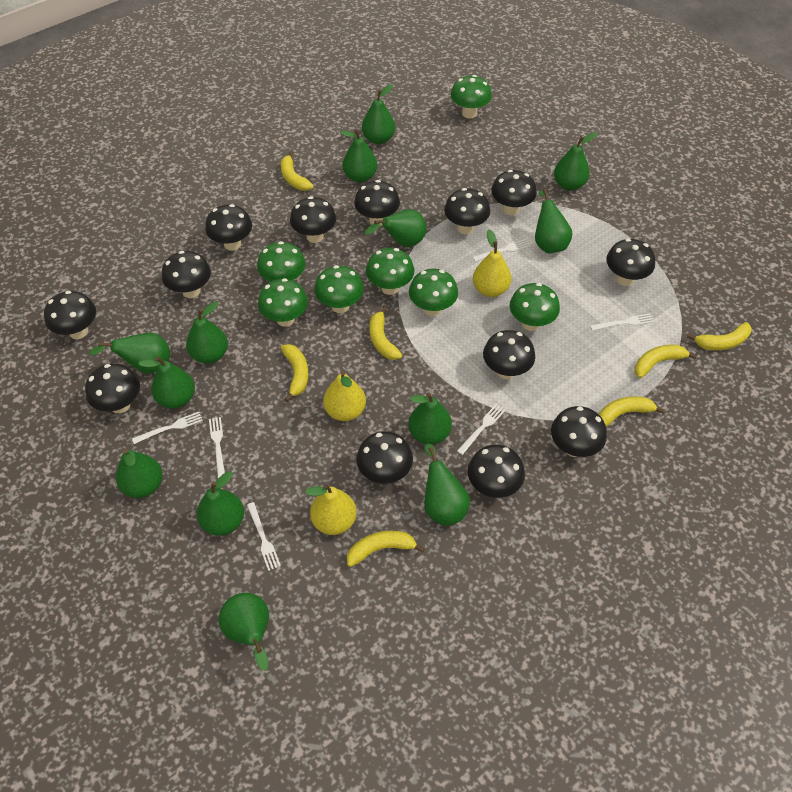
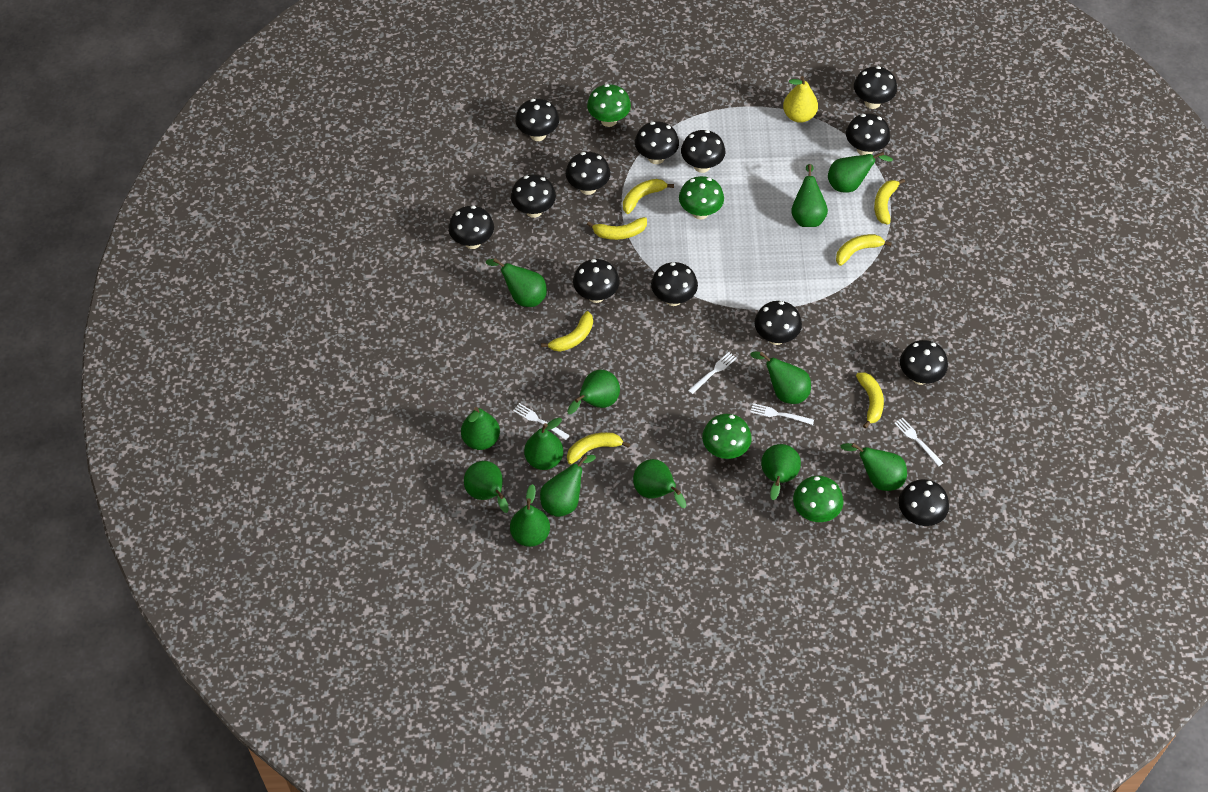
green mushroom: 7 -> 4
white fork: 6 -> 4
yellow pear: 3 -> 1

